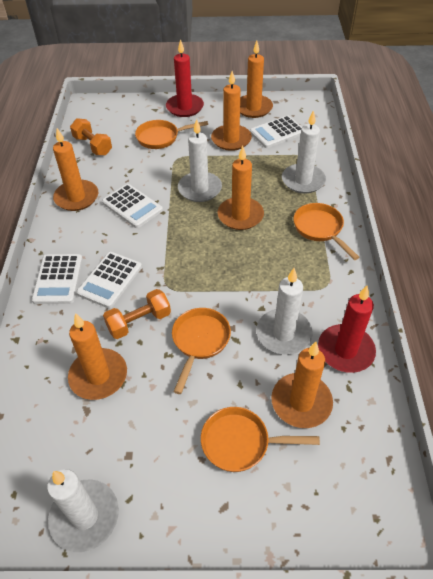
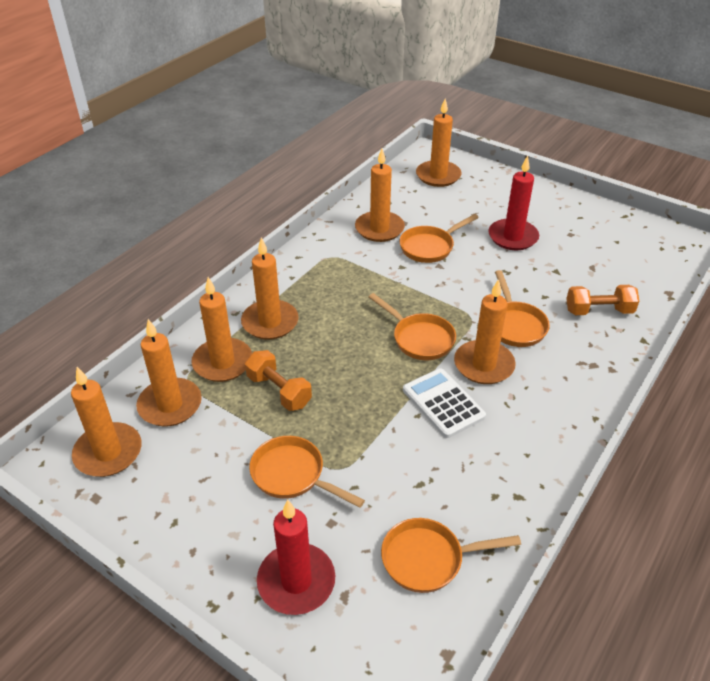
orange candle: 6 -> 7
orange pan: 4 -> 5
white calculator: 4 -> 1
white candle: 4 -> 0

